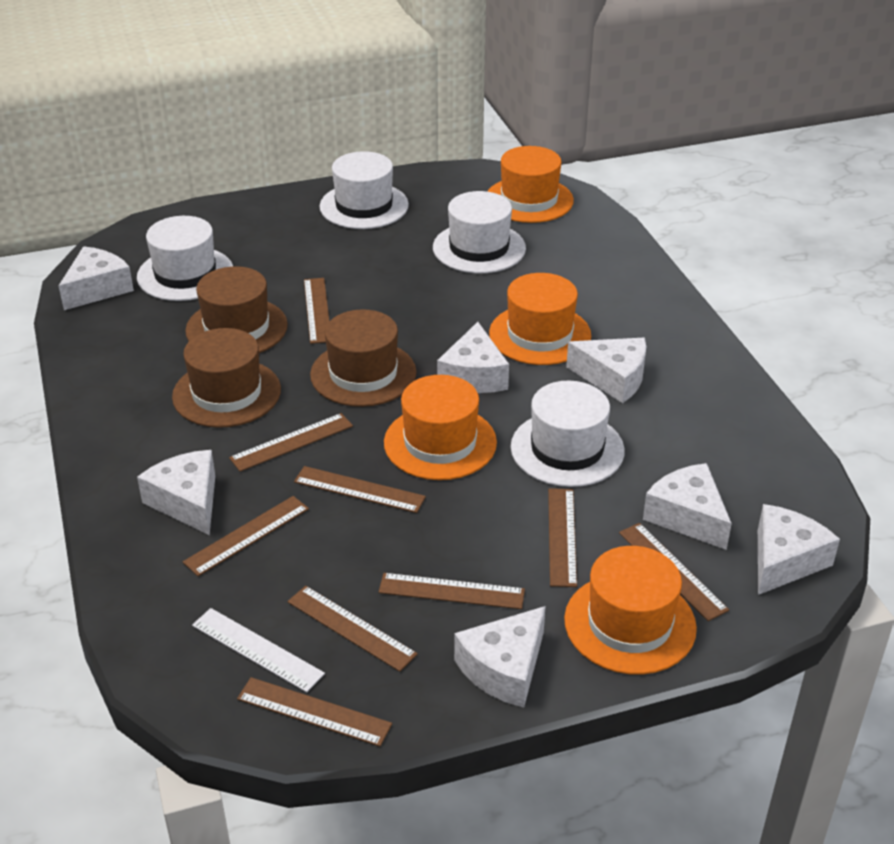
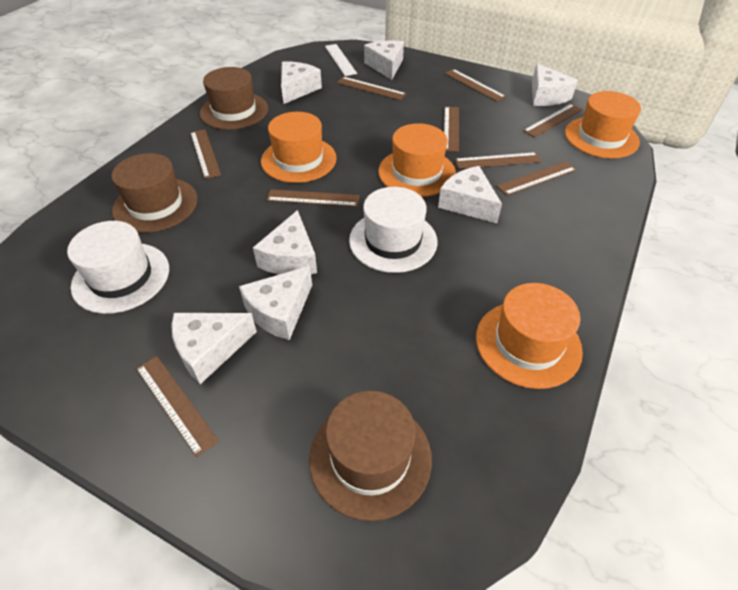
white hat: 4 -> 2

